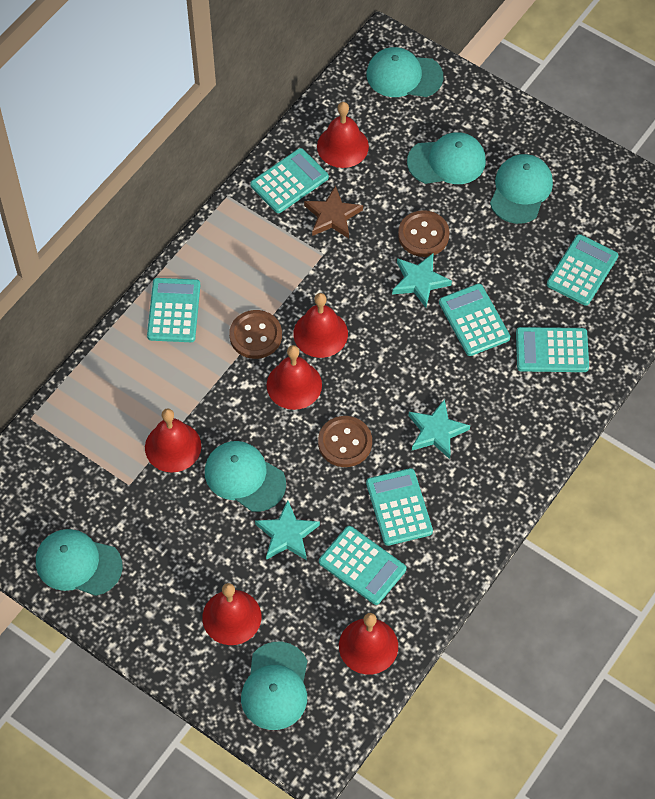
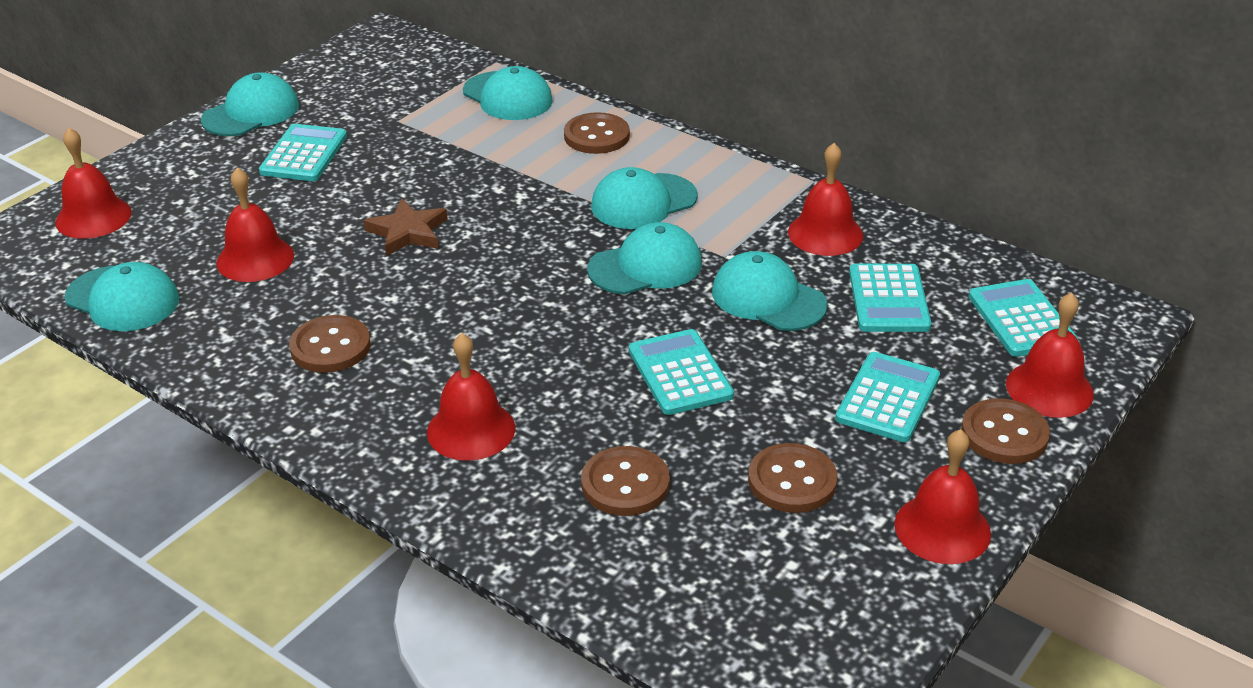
brown button: 3 -> 5
turquoise calculator: 7 -> 5
turquoise star: 3 -> 0

